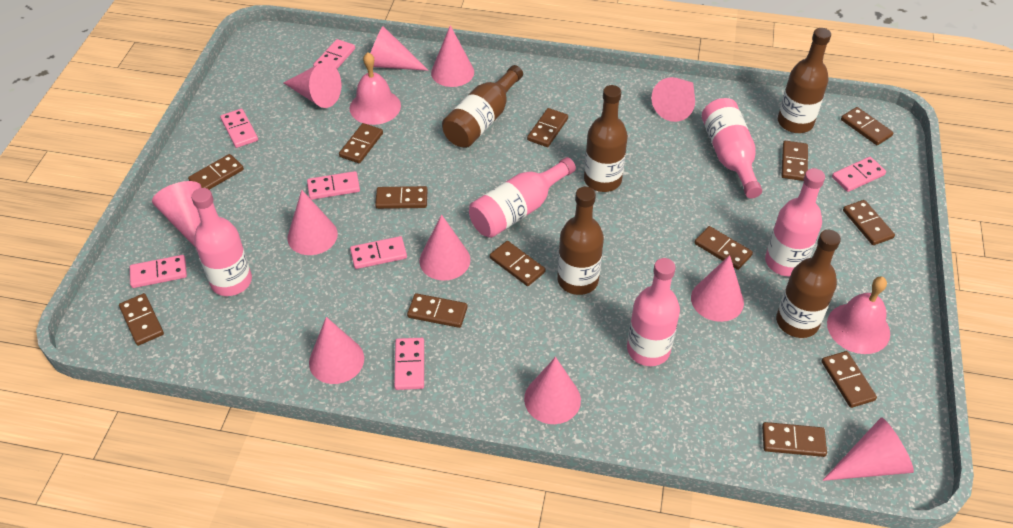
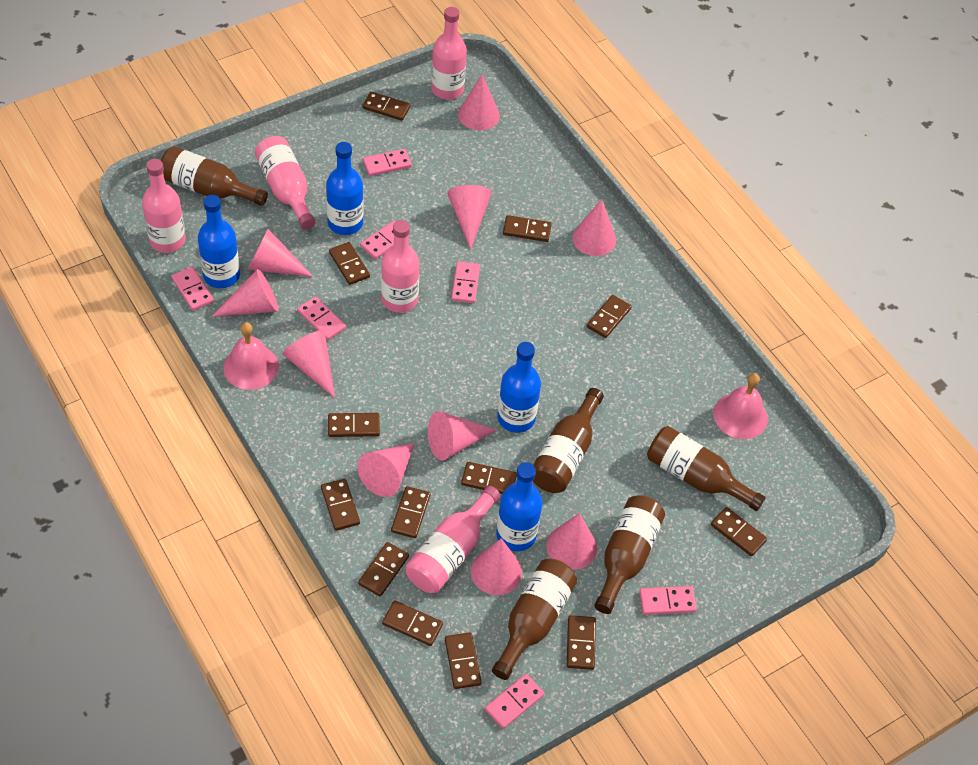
blue bottle: 0 -> 4
pink cone: 11 -> 10

